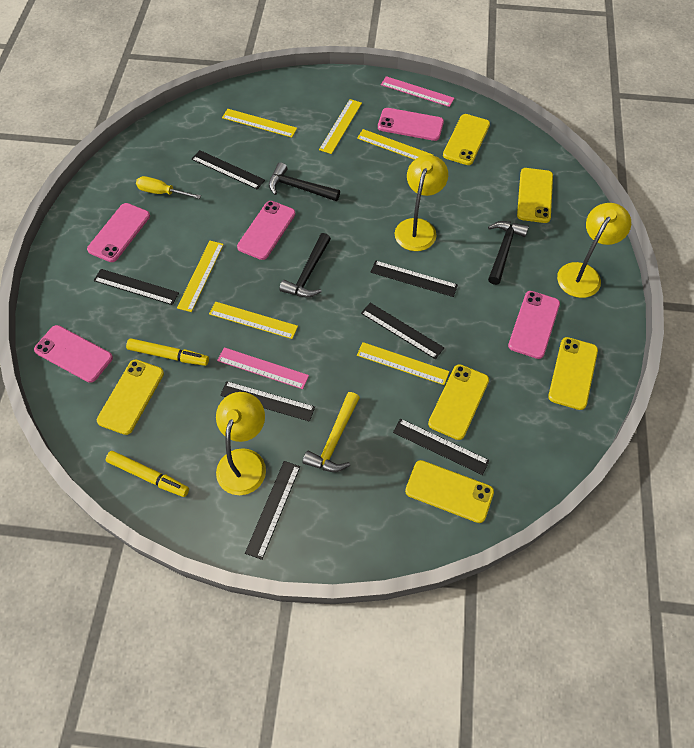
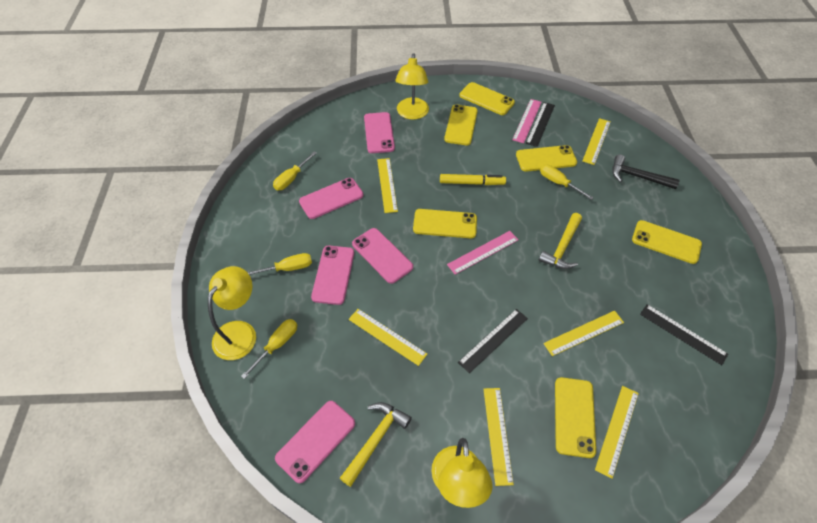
black hammer: 3 -> 1
black ruler: 7 -> 3
yellow hammer: 1 -> 2
yellow marker: 2 -> 1
yellow screwdriver: 1 -> 4

